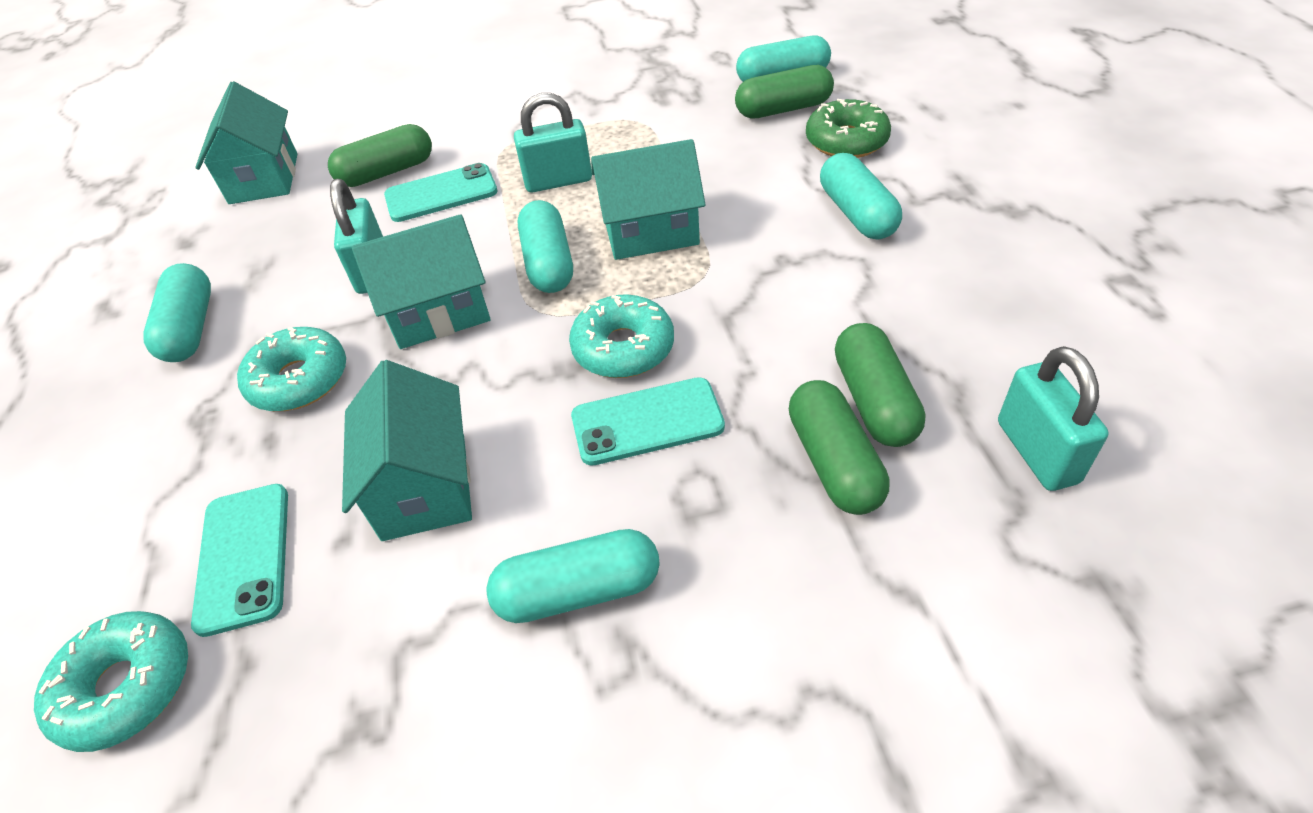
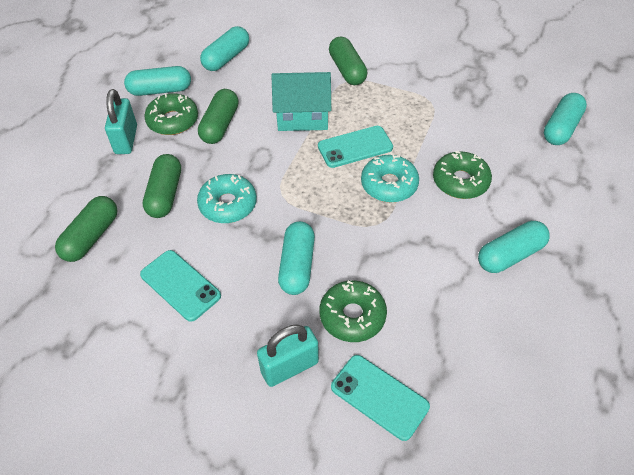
green donut: 1 -> 3
turquoise donut: 3 -> 2
turquoise house: 4 -> 1
turquoise padlock: 3 -> 2

